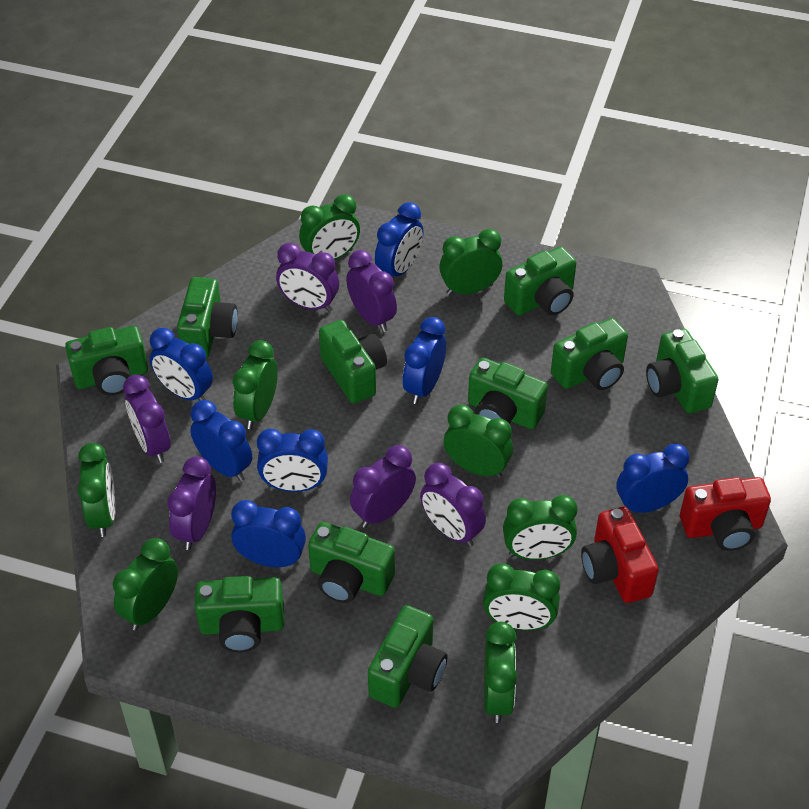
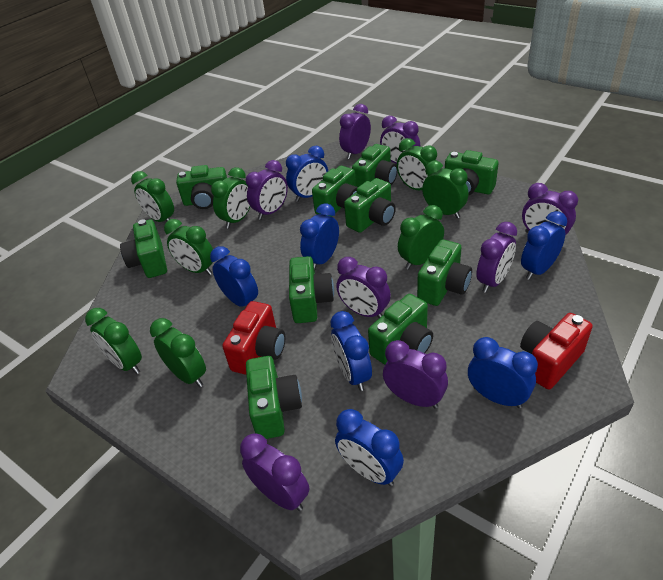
green clock: 9 -> 8
purple clock: 6 -> 8

